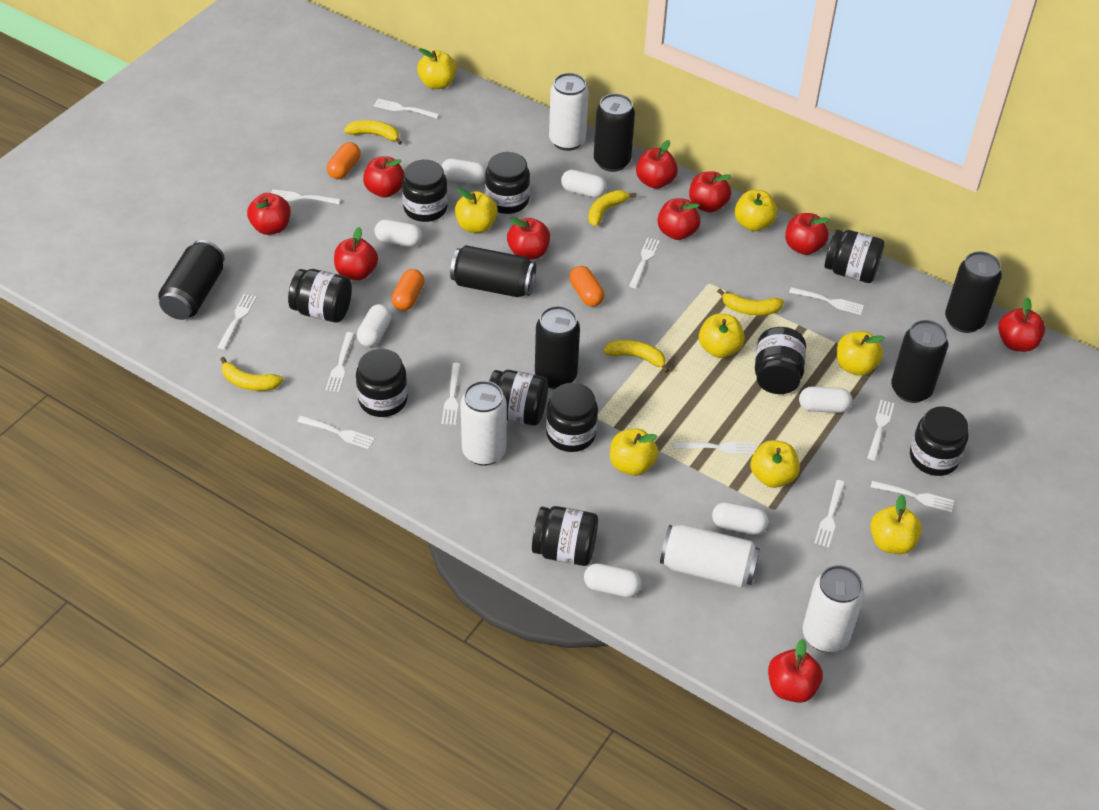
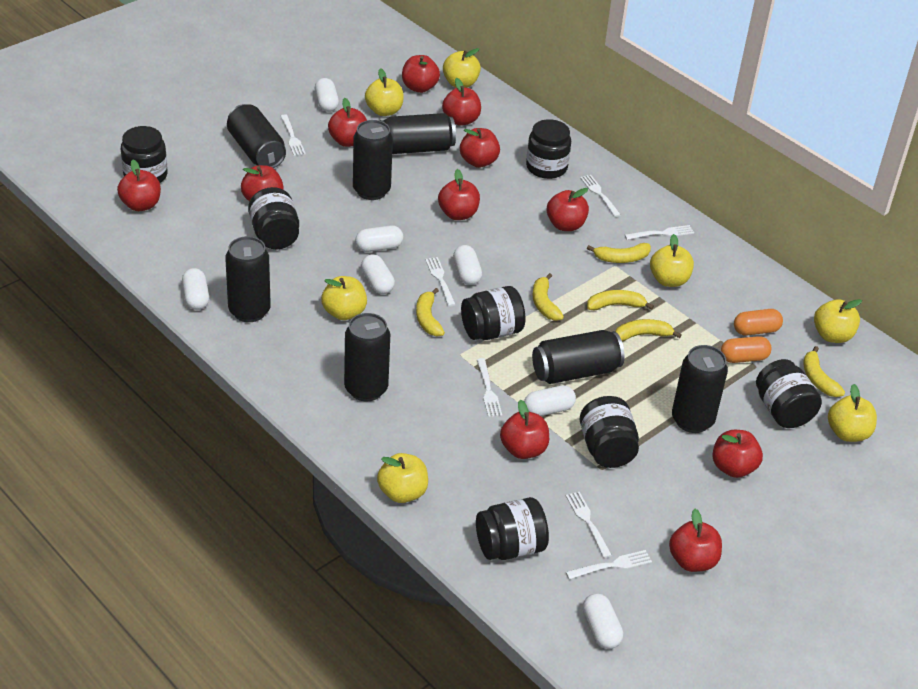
black can: 6 -> 7
black jar: 10 -> 7
orange capsule: 3 -> 2
red apple: 10 -> 11
white can: 4 -> 0
white fork: 12 -> 7
yellow apple: 8 -> 7
yellow banana: 5 -> 6

